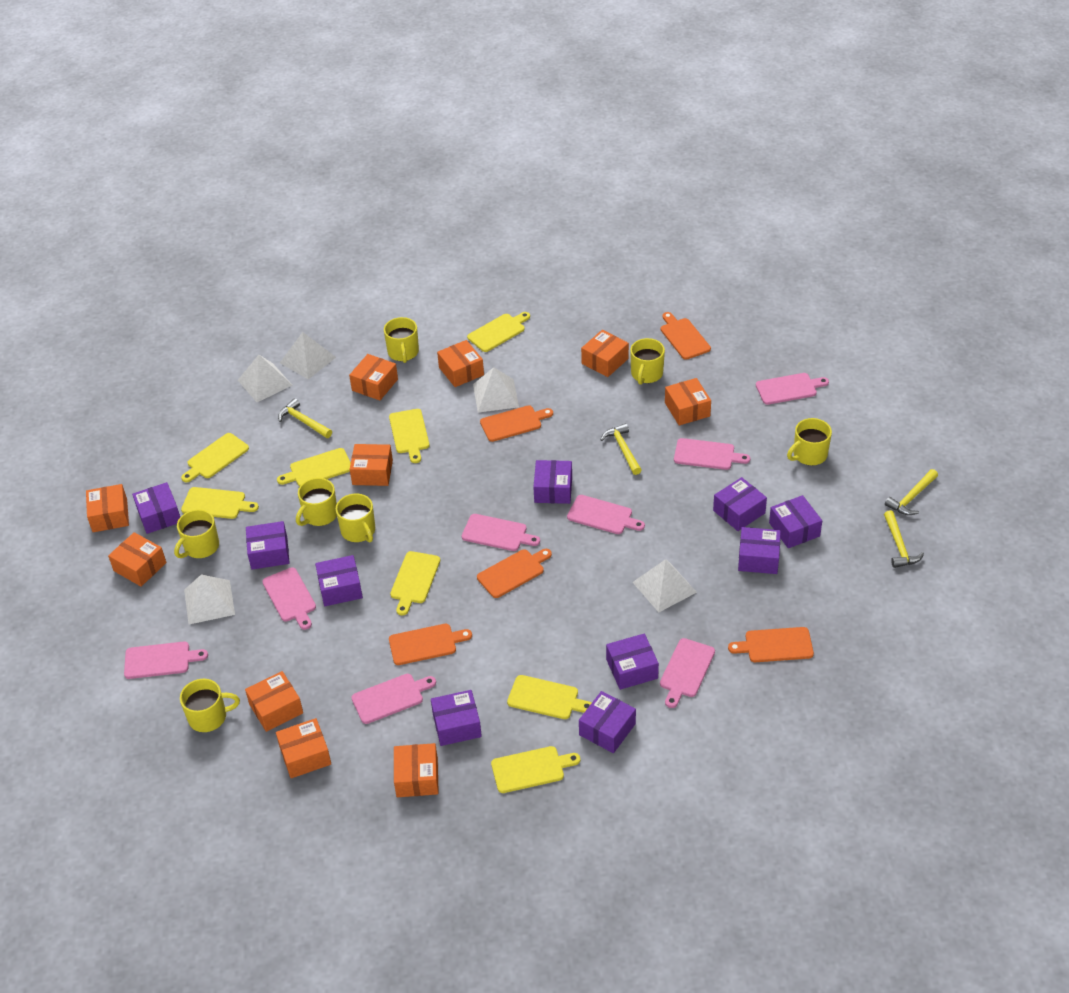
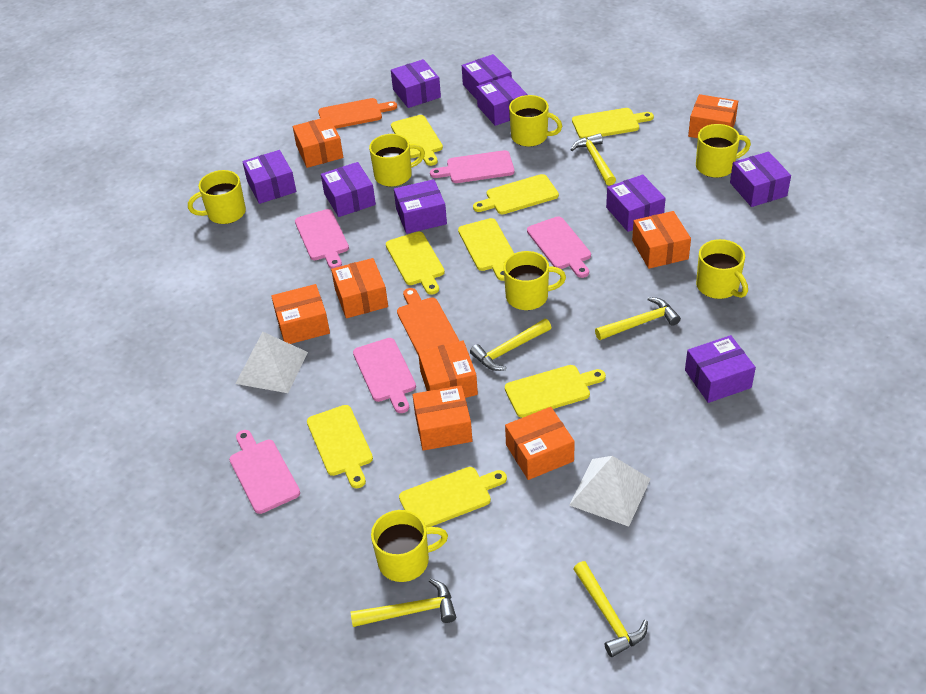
orange box: 10 -> 8
orange cutting board: 5 -> 2
pink cutting board: 8 -> 5
purple box: 10 -> 9
white pyramid: 5 -> 2
yellow hammer: 4 -> 5

